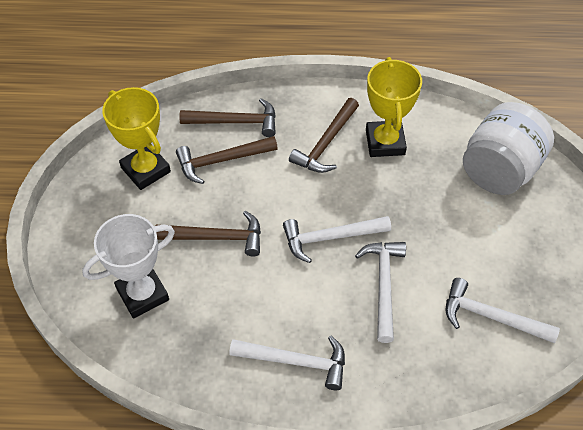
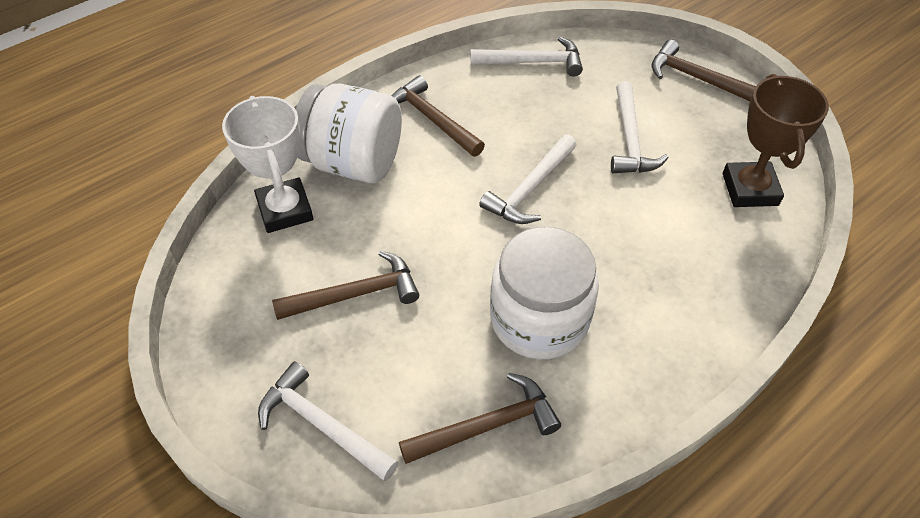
brown trophy: 0 -> 1
white jar: 1 -> 2
yellow trophy: 2 -> 0

